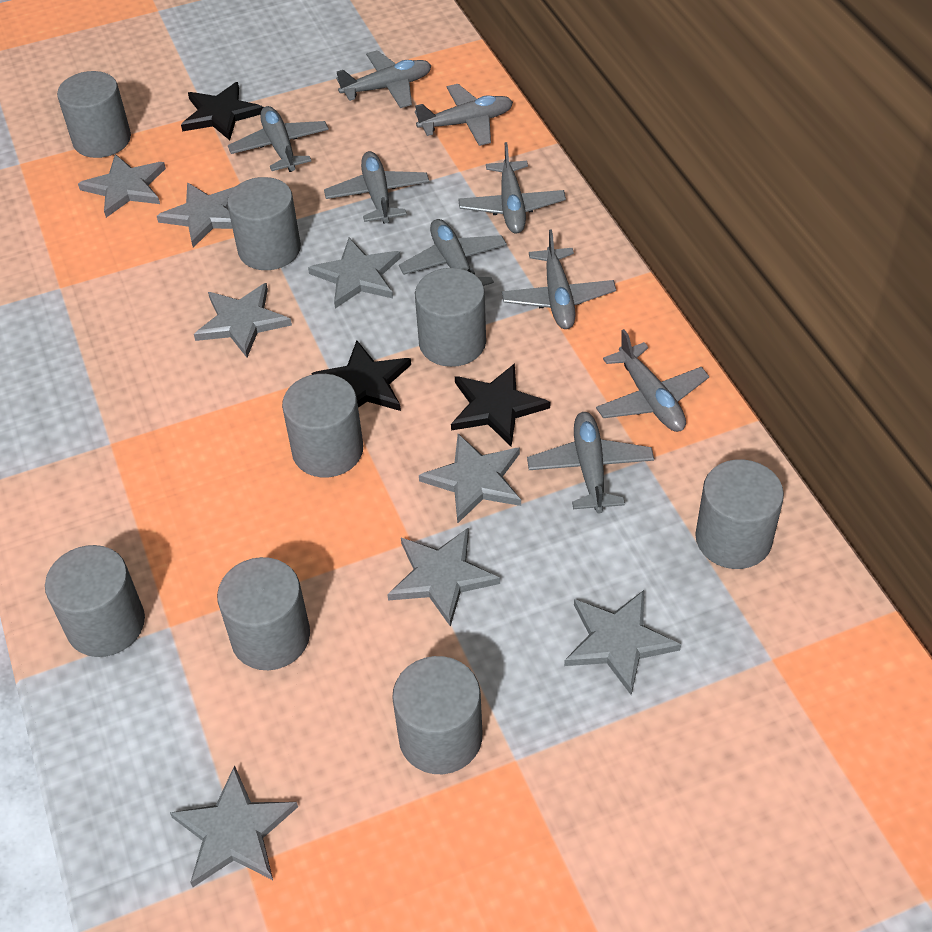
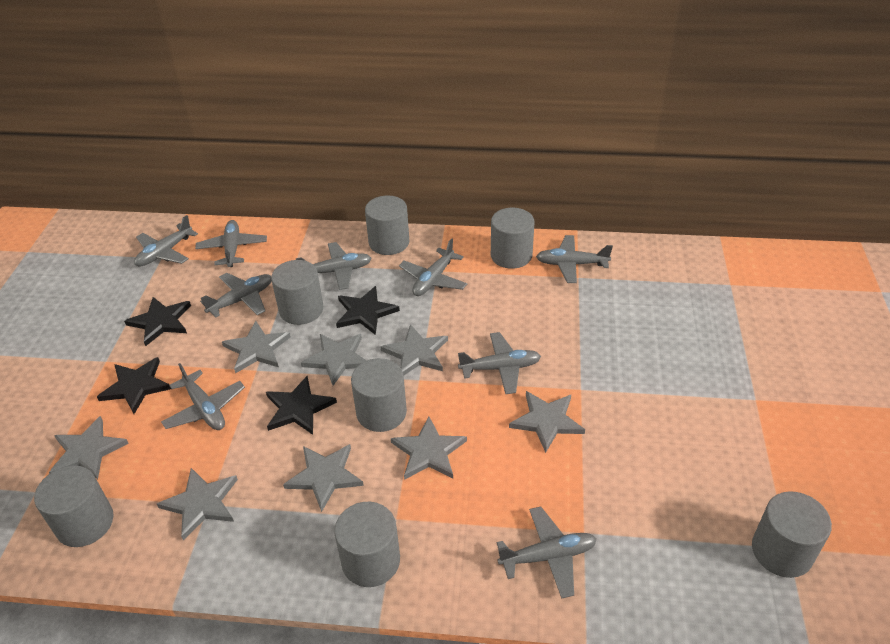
black star: 3 -> 4
grey cylinder: 8 -> 7

